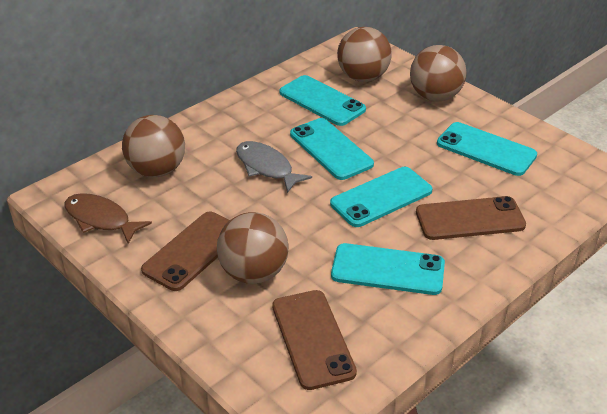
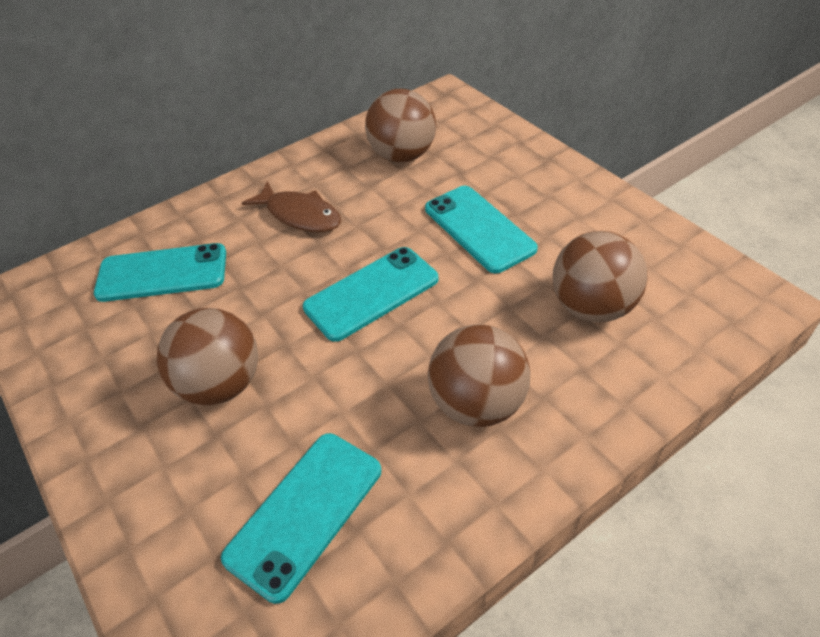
brown phone: 3 -> 0
grey fish: 1 -> 0
turquoise phone: 5 -> 4

